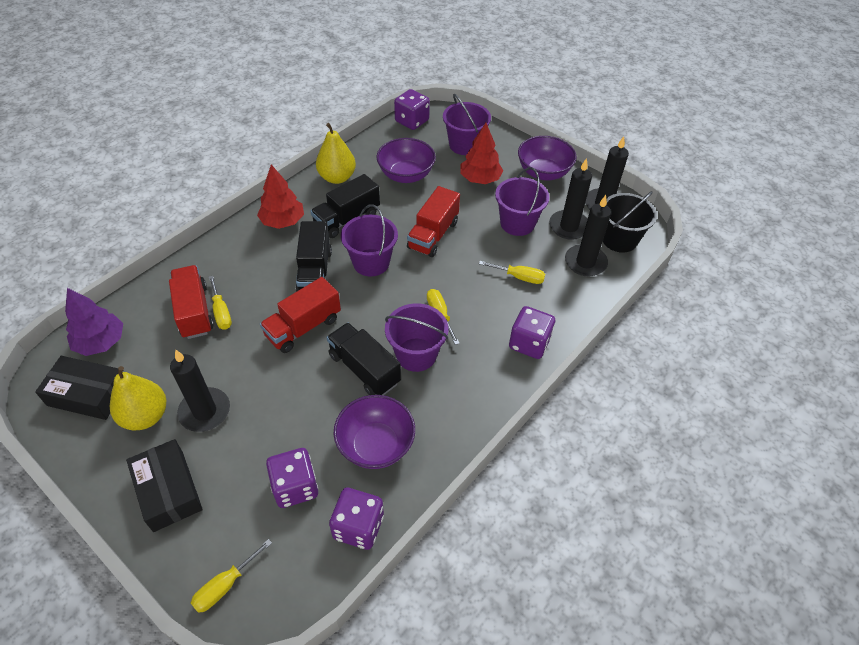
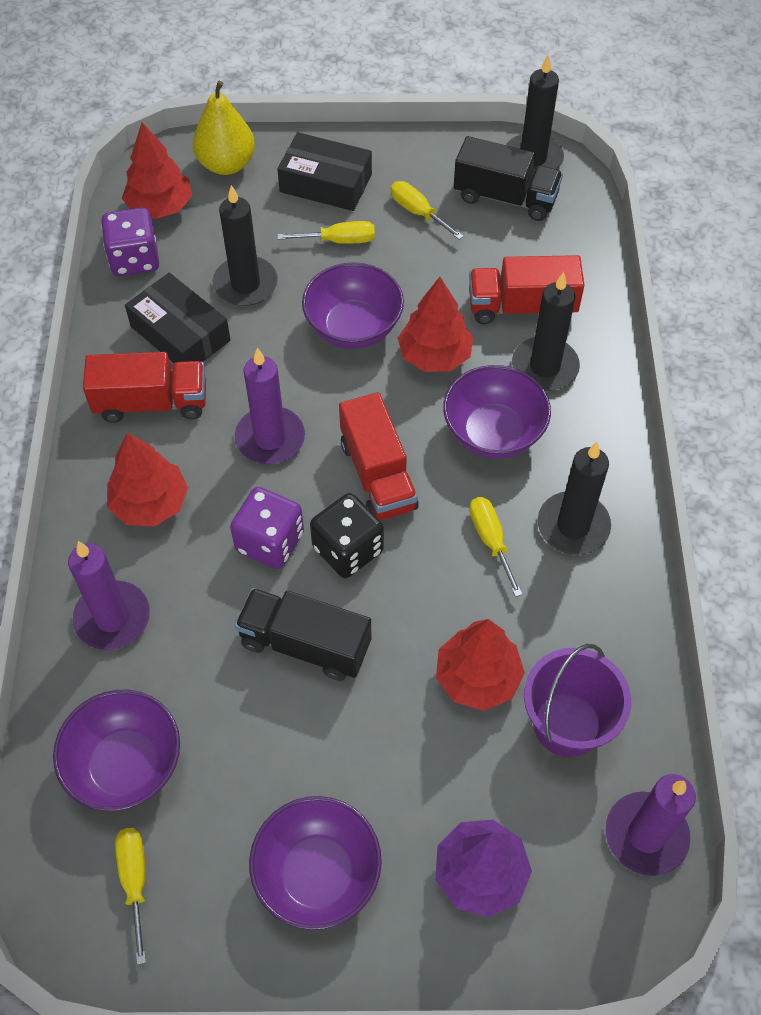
black bucket: 1 -> 0
black dice: 0 -> 1
black truck: 3 -> 2
purple bowl: 3 -> 4
purple bucket: 4 -> 1
purple candle: 0 -> 3
purple dice: 4 -> 2
red tree: 2 -> 4
yellow pear: 2 -> 1

